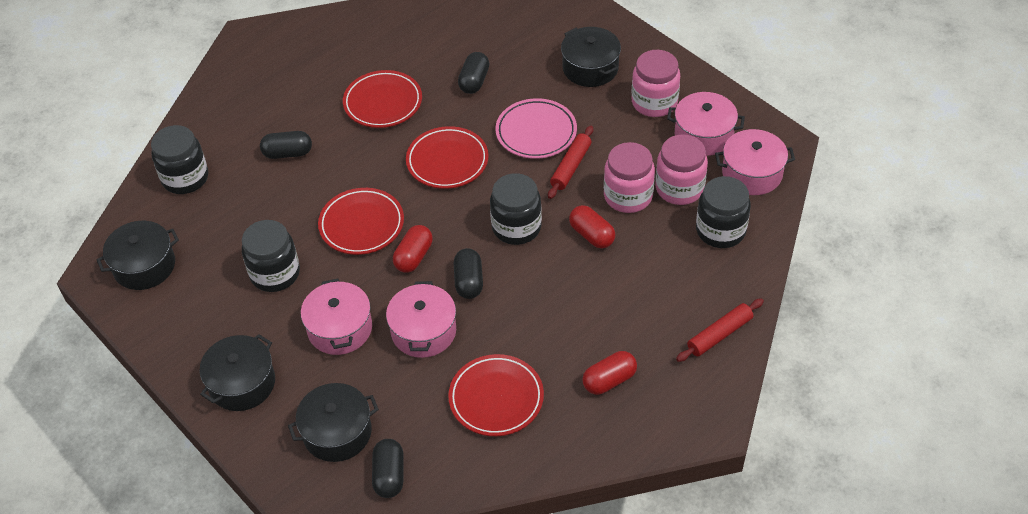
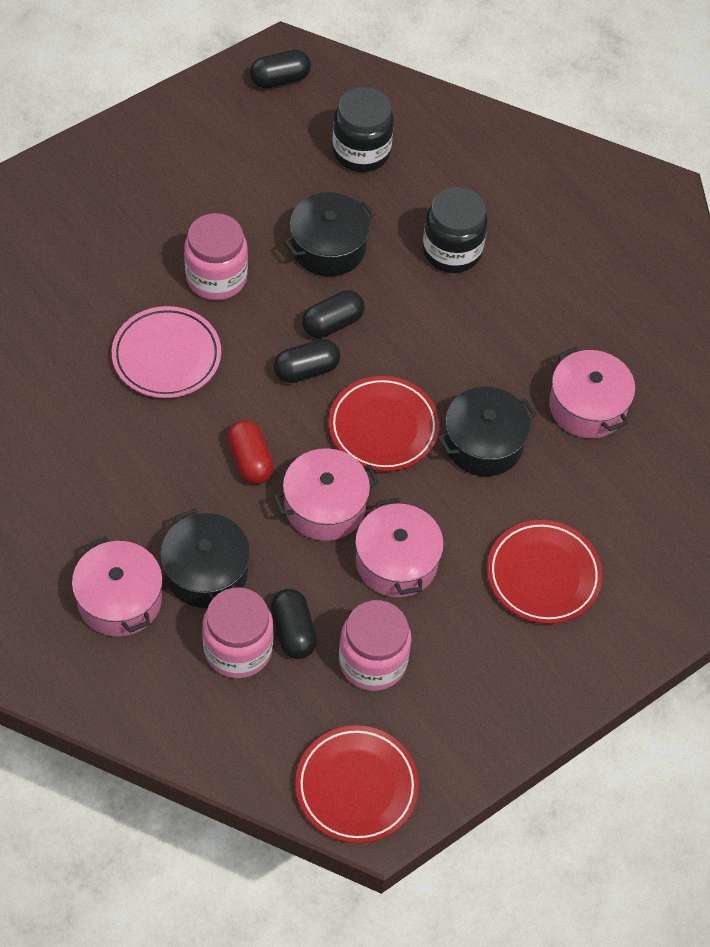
black jar: 4 -> 2
black pot: 4 -> 3
red capsule: 3 -> 1
red plate: 4 -> 3
red rolling pin: 2 -> 0

